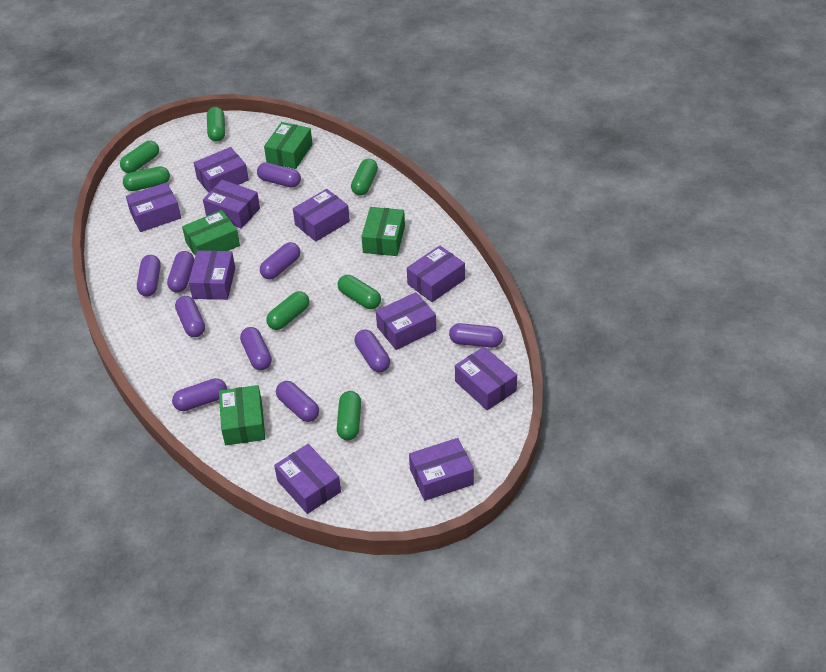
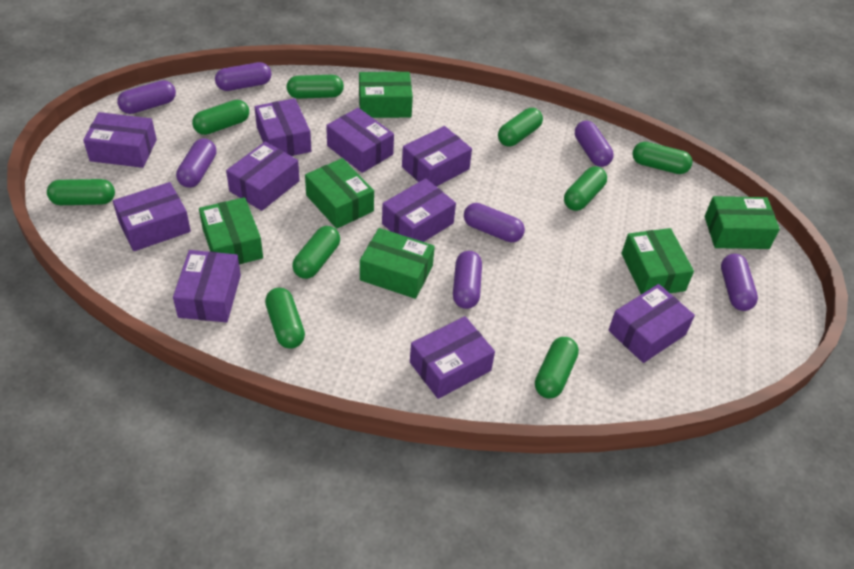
green box: 4 -> 6
green capsule: 7 -> 9
purple capsule: 10 -> 7

